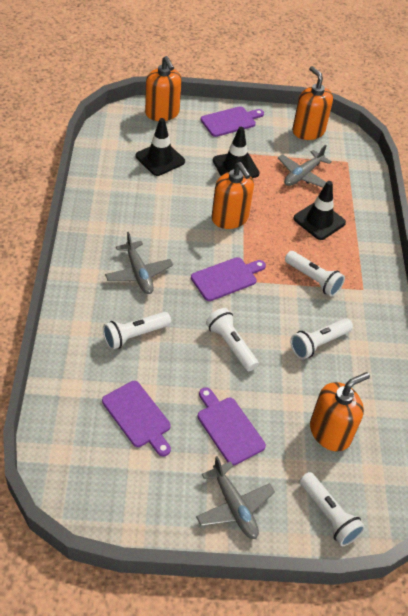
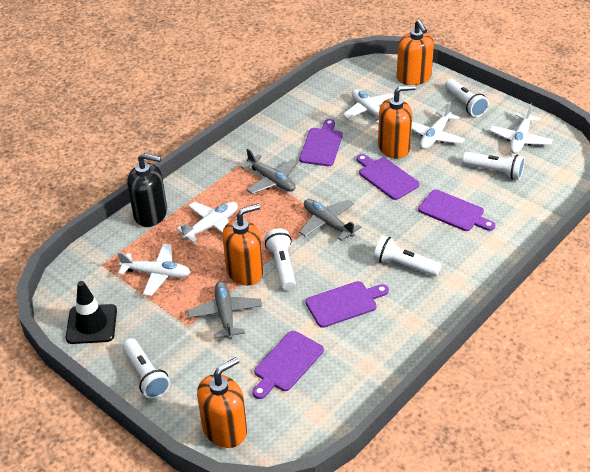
black soap dispenser: 0 -> 1
black traffic cone: 3 -> 1
purple cutting board: 4 -> 5
white plane: 0 -> 5

